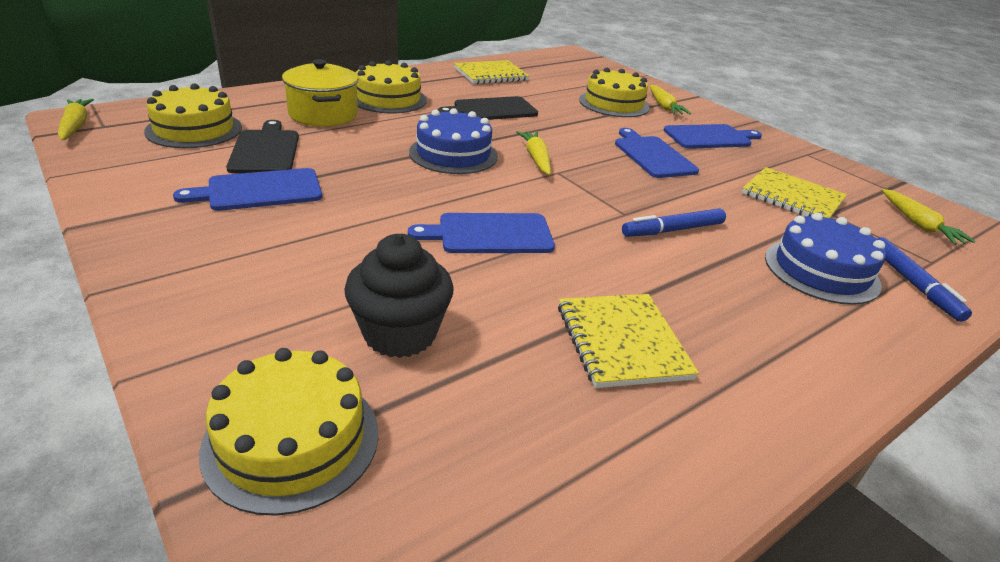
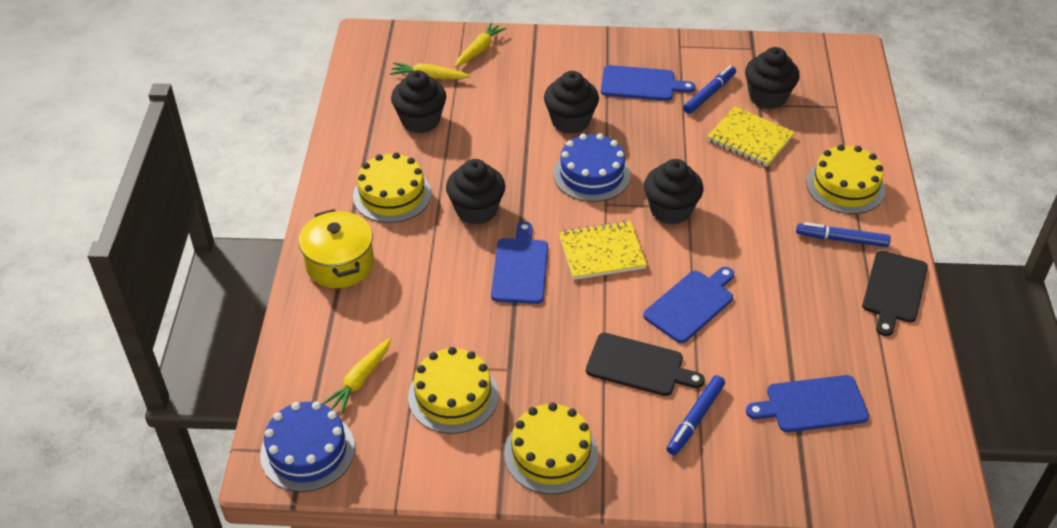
black cupcake: 1 -> 5
blue marker: 2 -> 3
yellow carrot: 4 -> 3
yellow notebook: 3 -> 2

